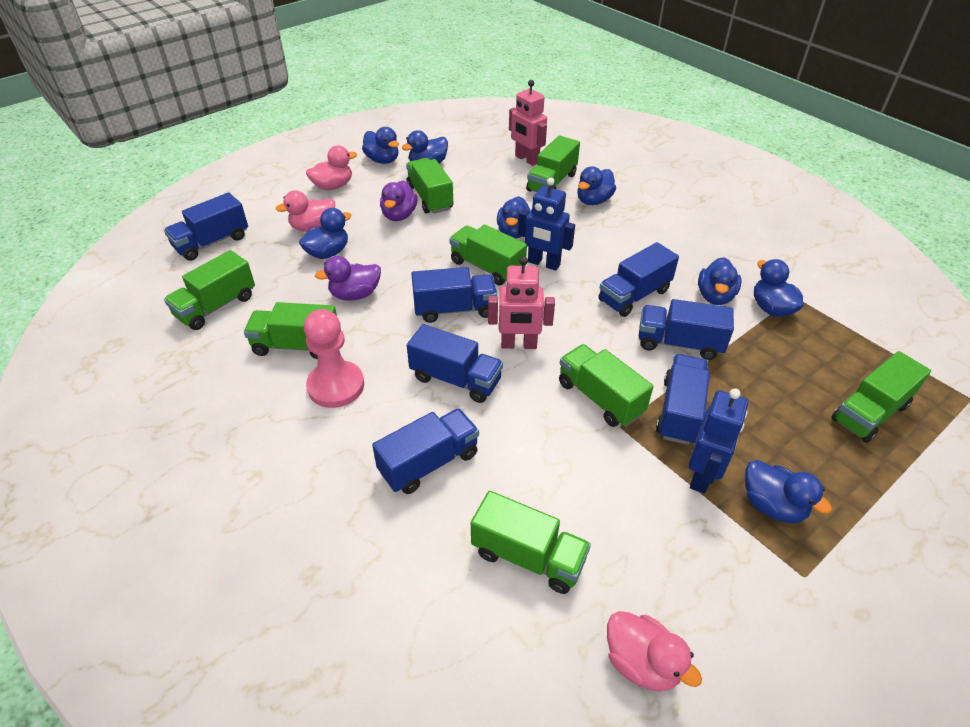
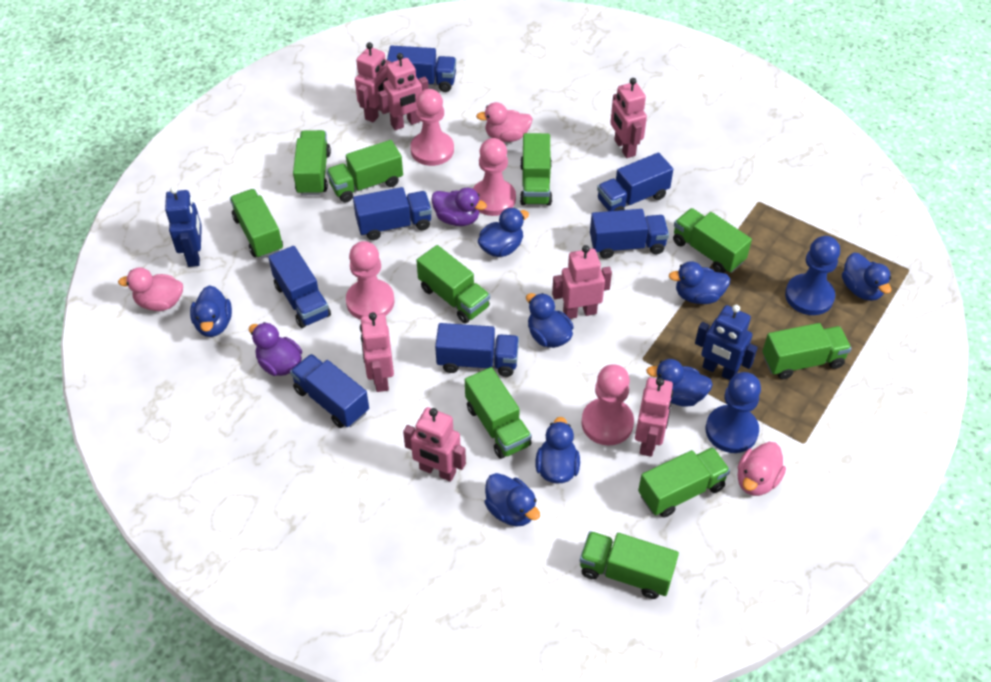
blue pawn: 0 -> 2
green truck: 8 -> 10
pink pawn: 1 -> 4
pink robot: 2 -> 7

